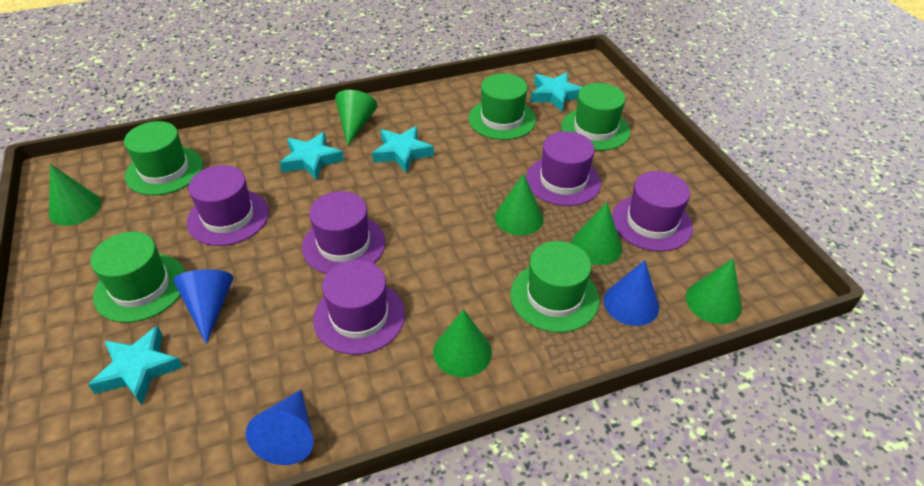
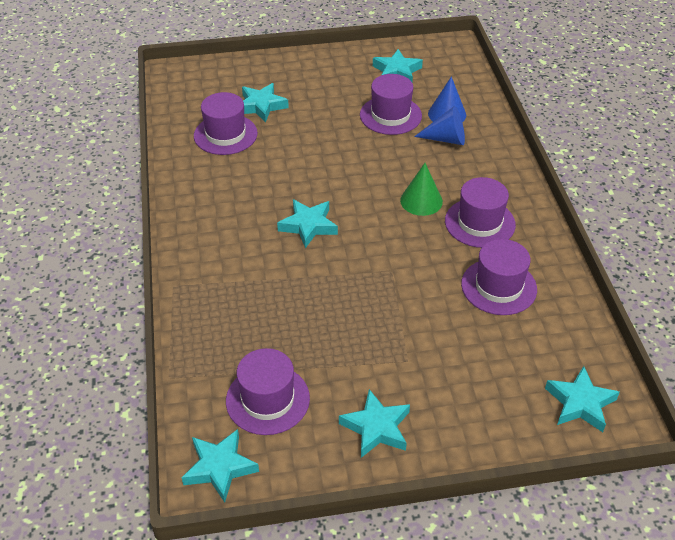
blue cone: 3 -> 2
green cone: 6 -> 1
green hat: 5 -> 0
turquoise star: 4 -> 6

